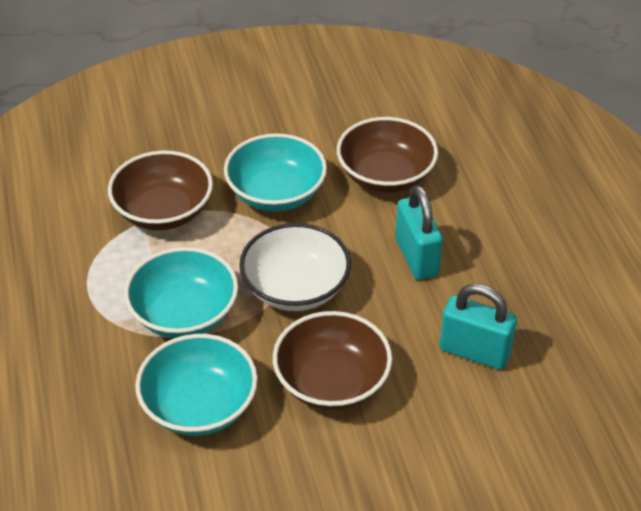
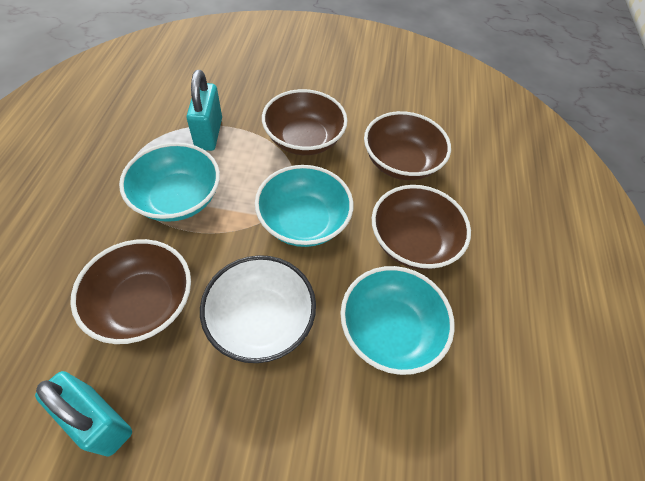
brown bowl: 3 -> 4

